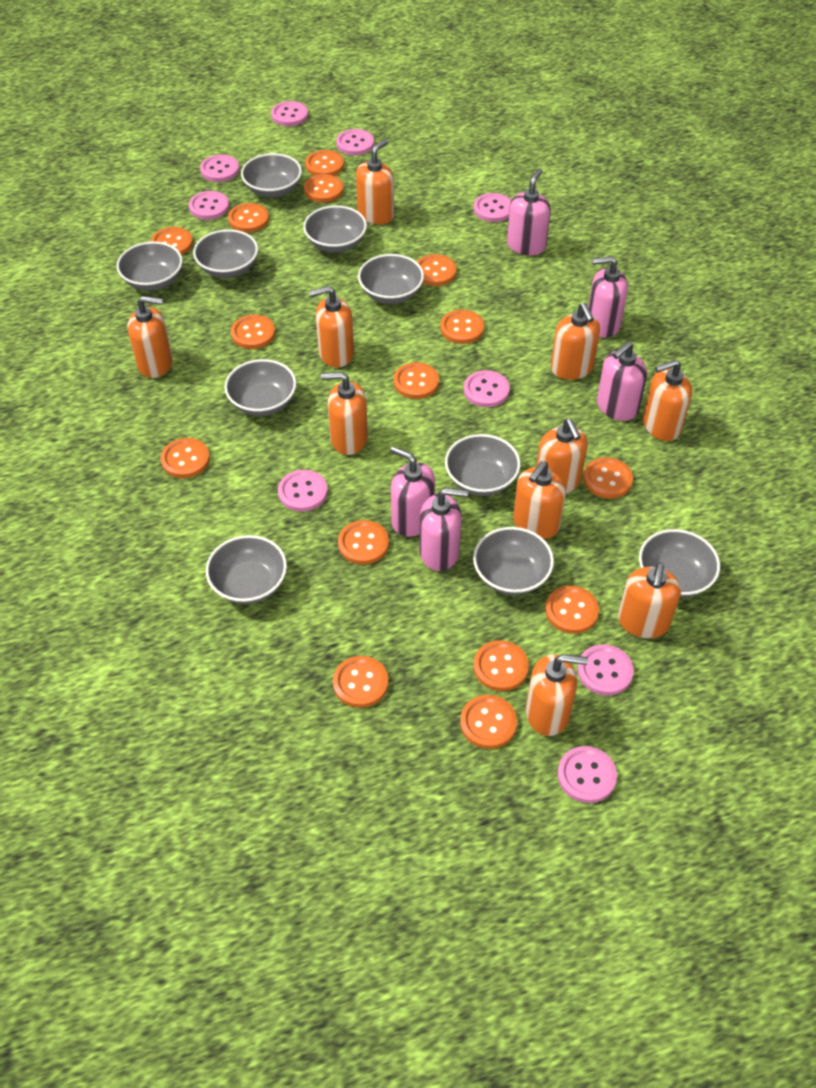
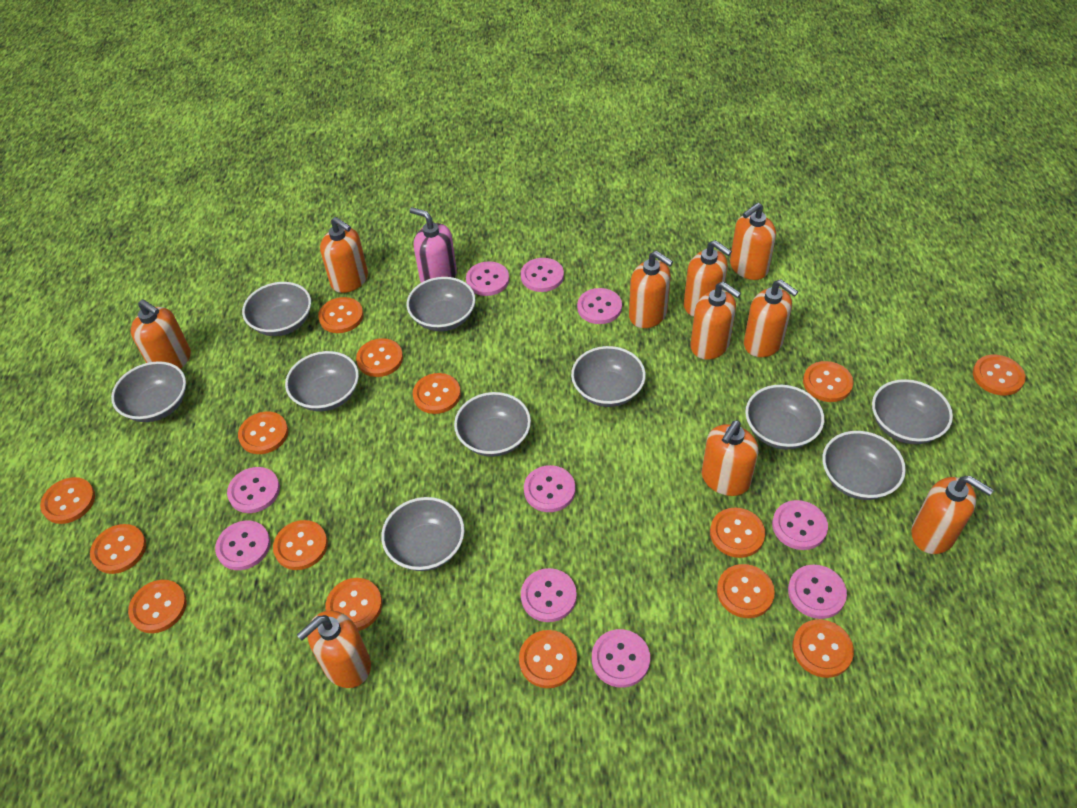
pink button: 9 -> 10
pink soap dispenser: 5 -> 1

